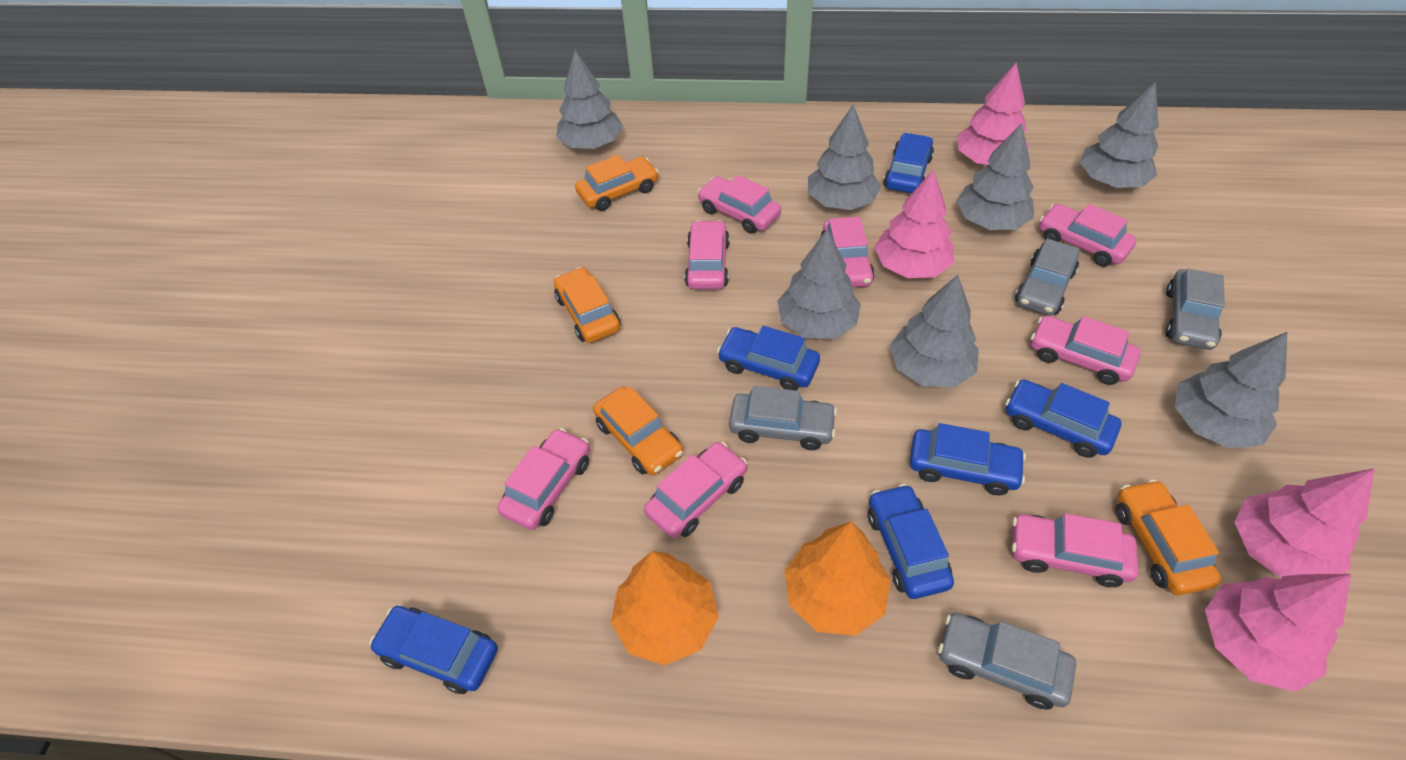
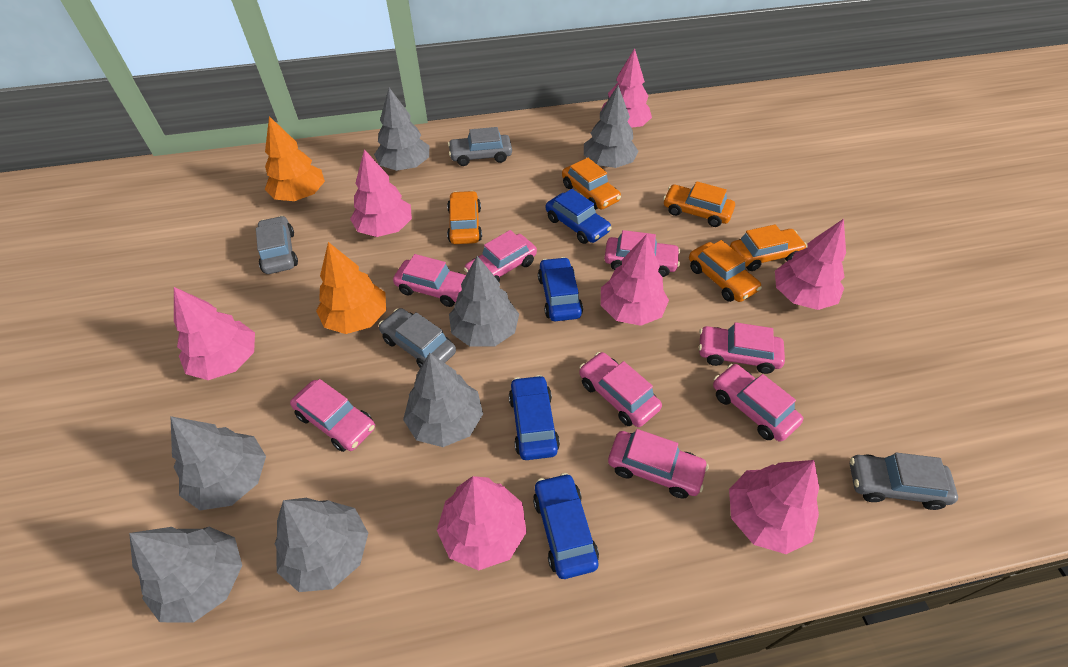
blue car: 6 -> 4
orange car: 4 -> 5
pink tree: 4 -> 7

